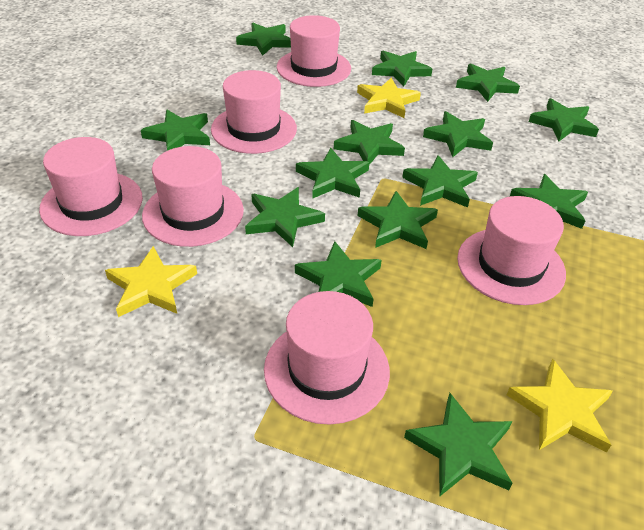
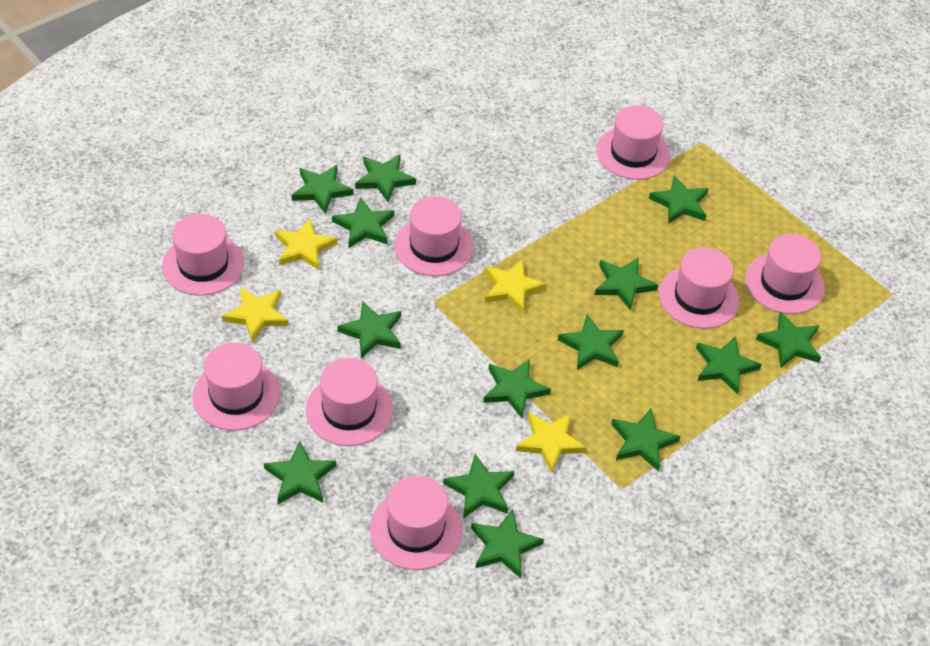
pink hat: 6 -> 8
yellow star: 3 -> 4

